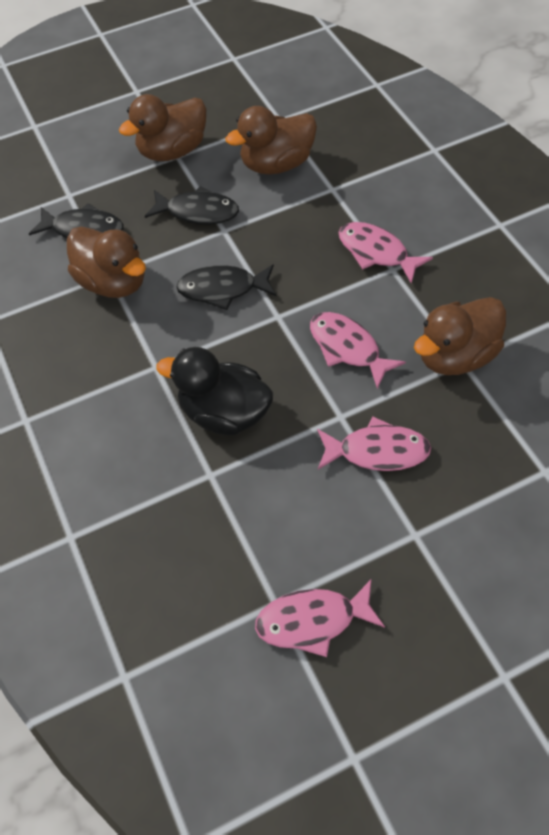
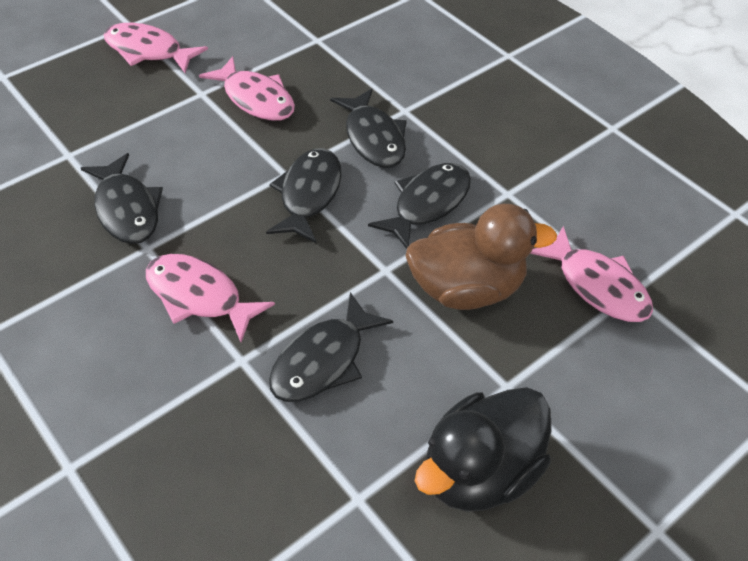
black fish: 3 -> 5
brown duck: 4 -> 1

